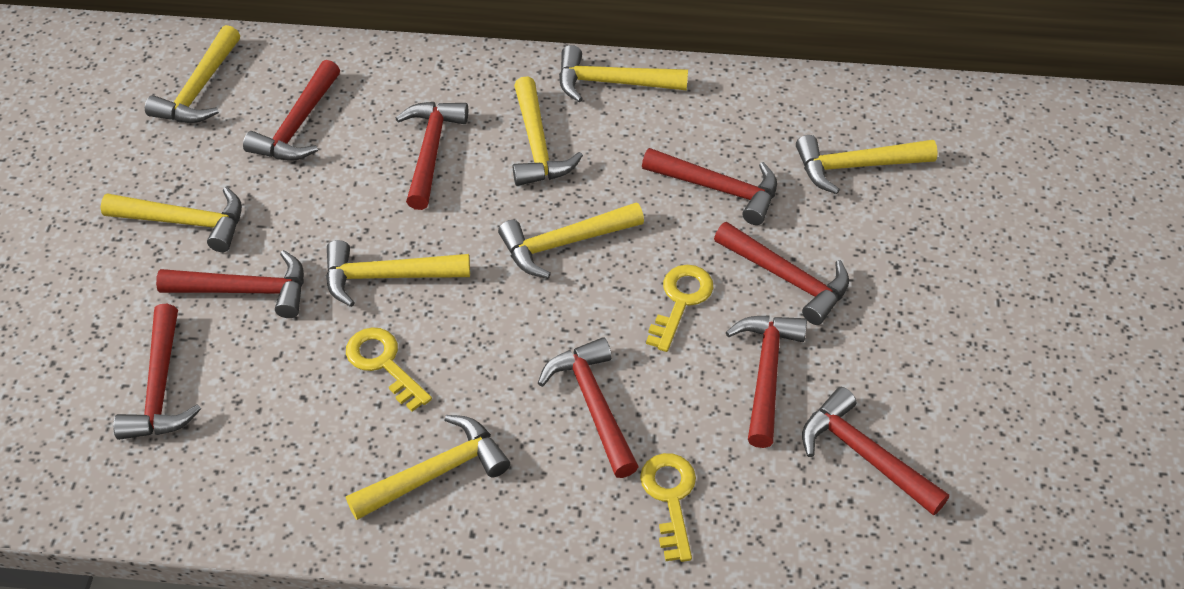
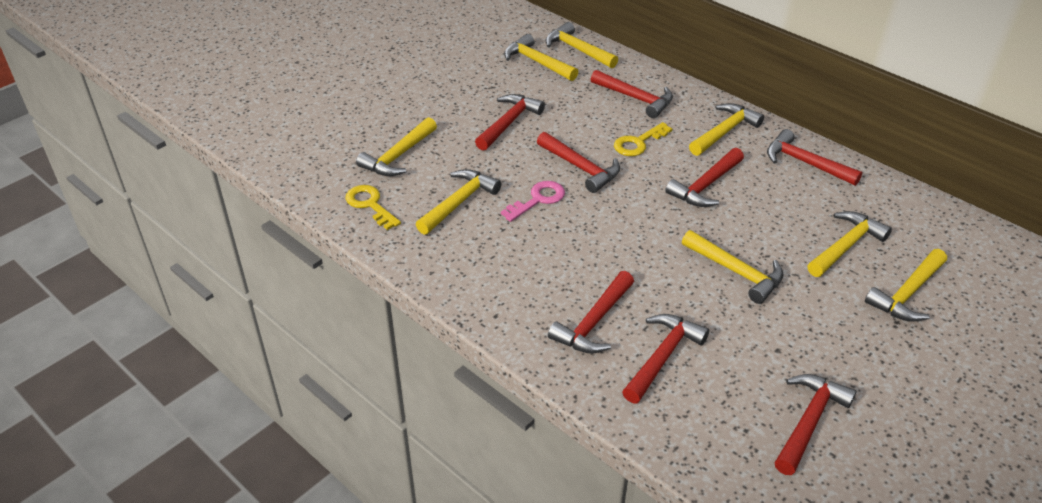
pink key: 0 -> 1
red hammer: 9 -> 8
yellow key: 3 -> 2

